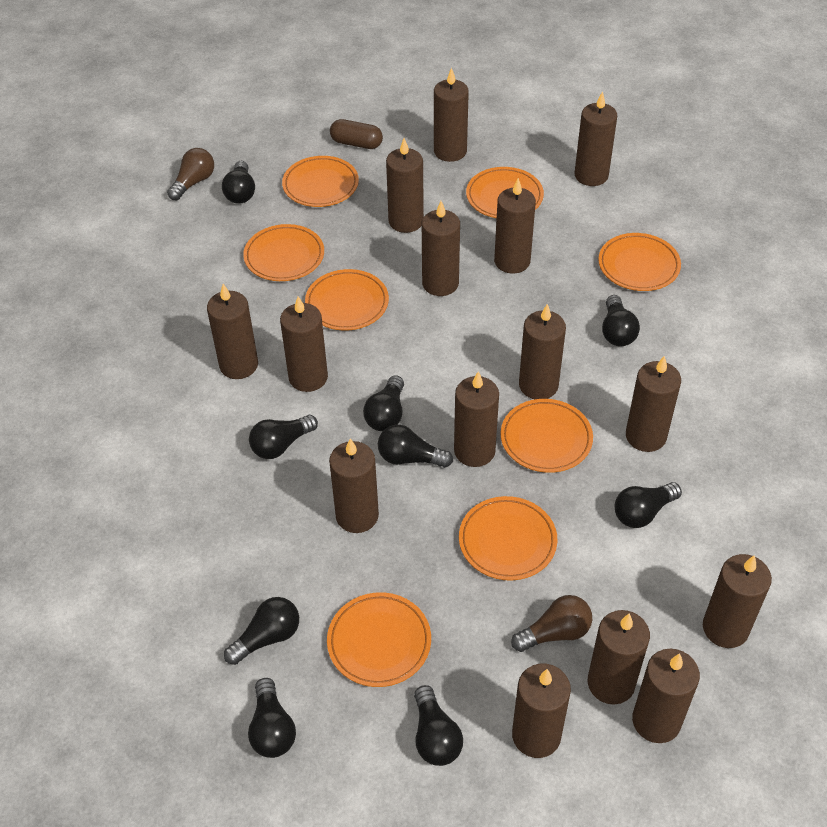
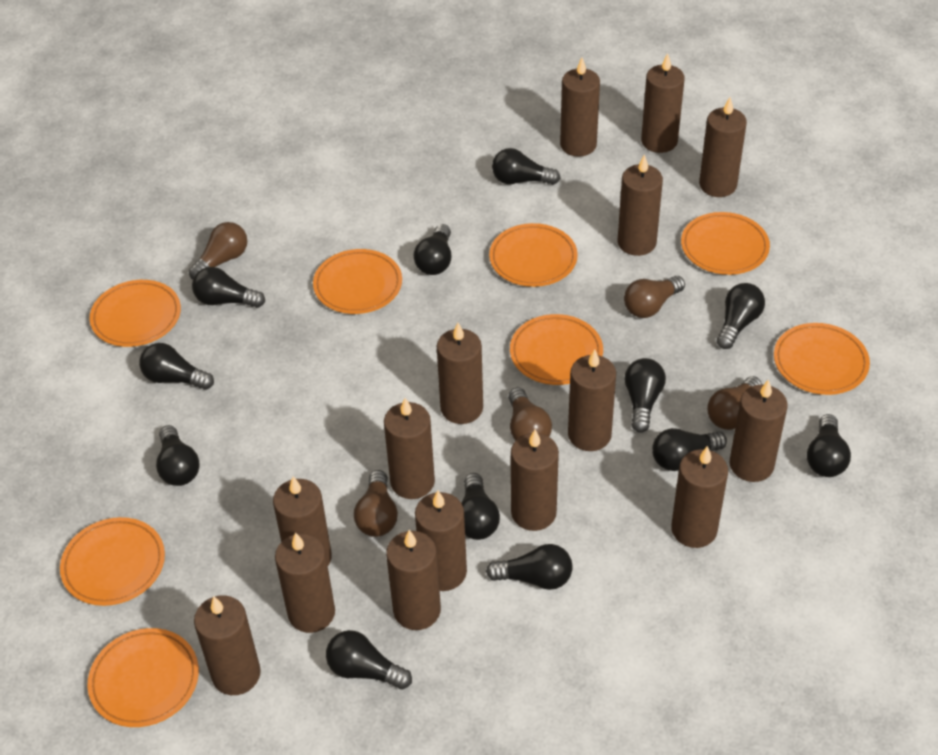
black light bulb: 9 -> 12
brown capsule: 1 -> 0
brown light bulb: 2 -> 5

